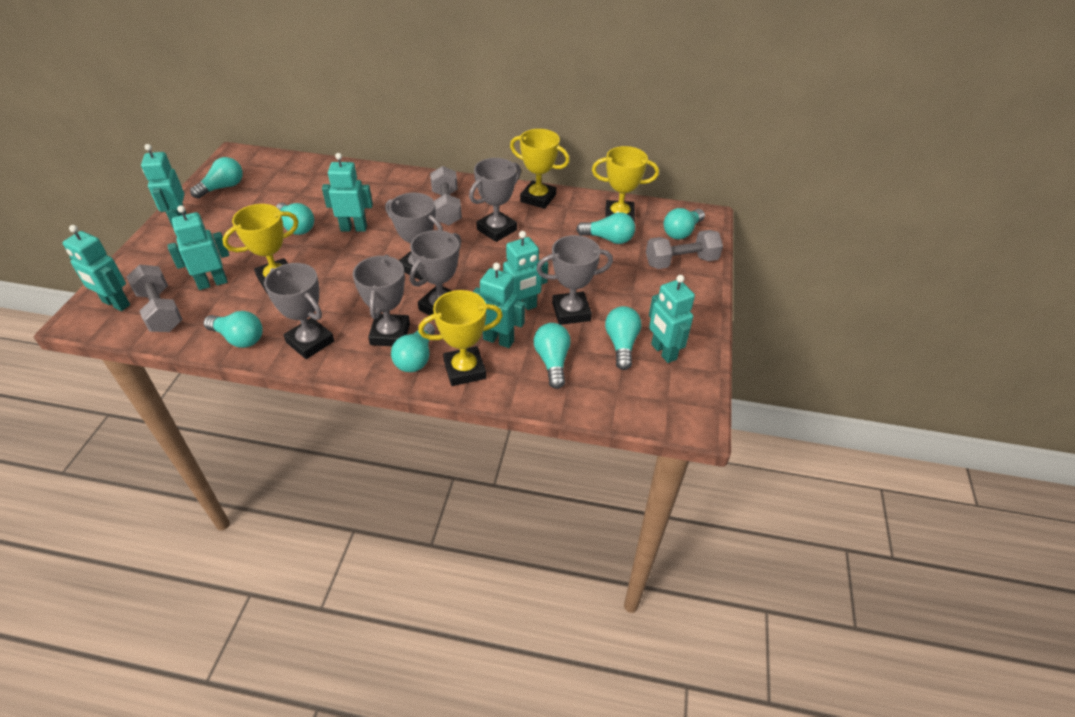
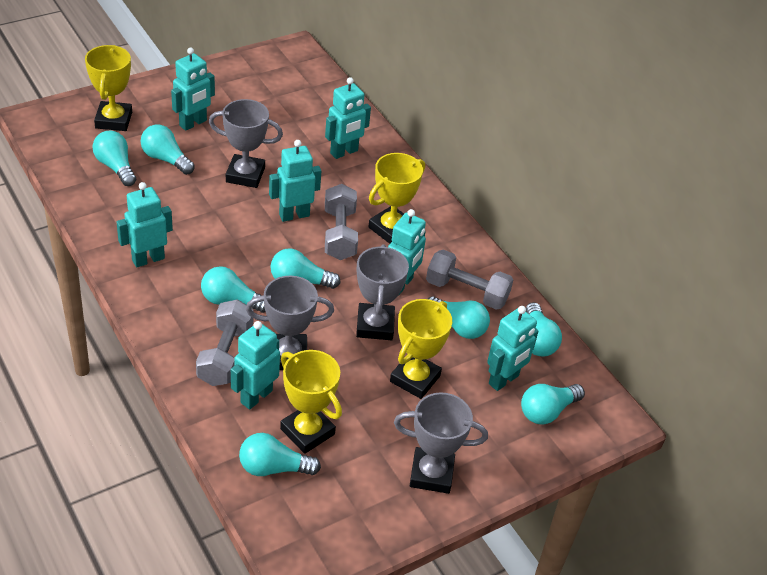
grey trophy: 6 -> 4

